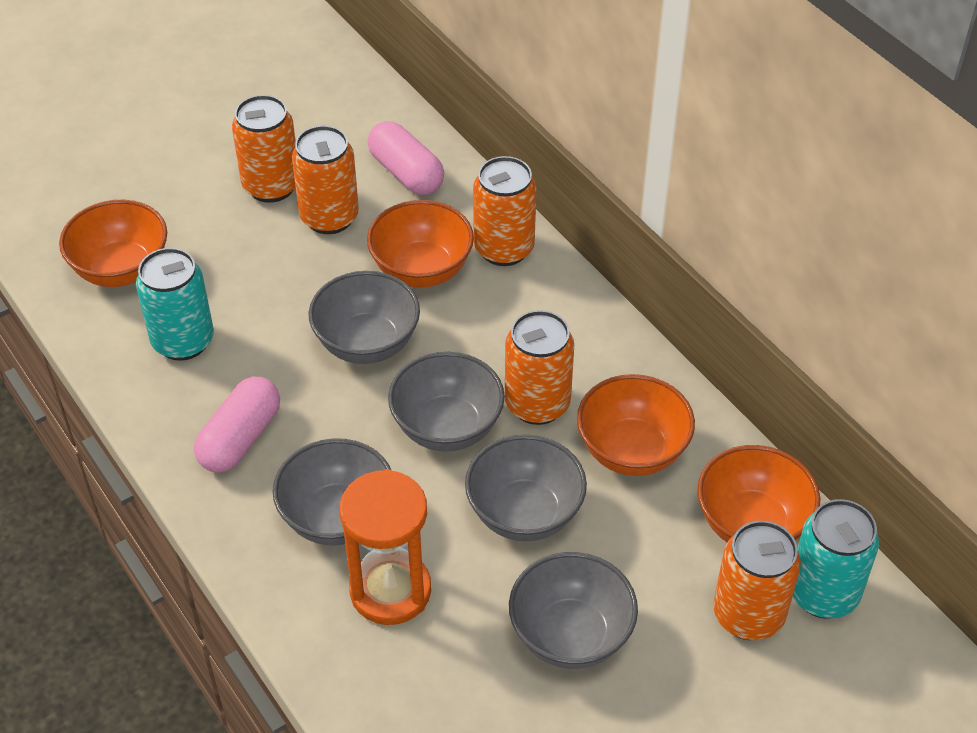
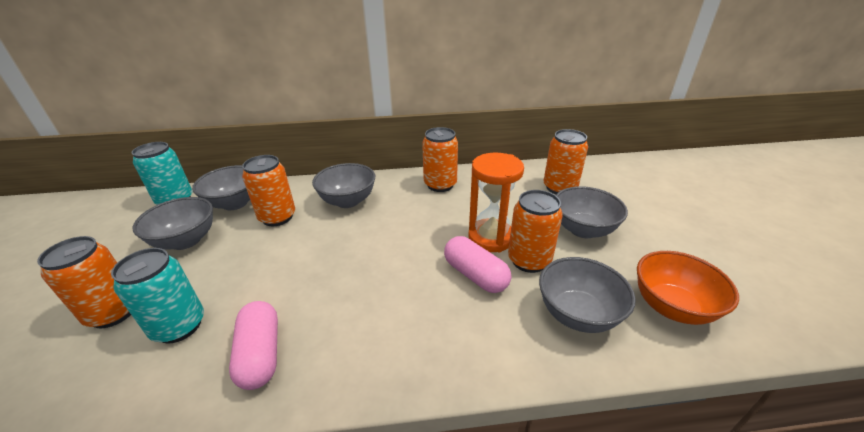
orange bowl: 4 -> 1

